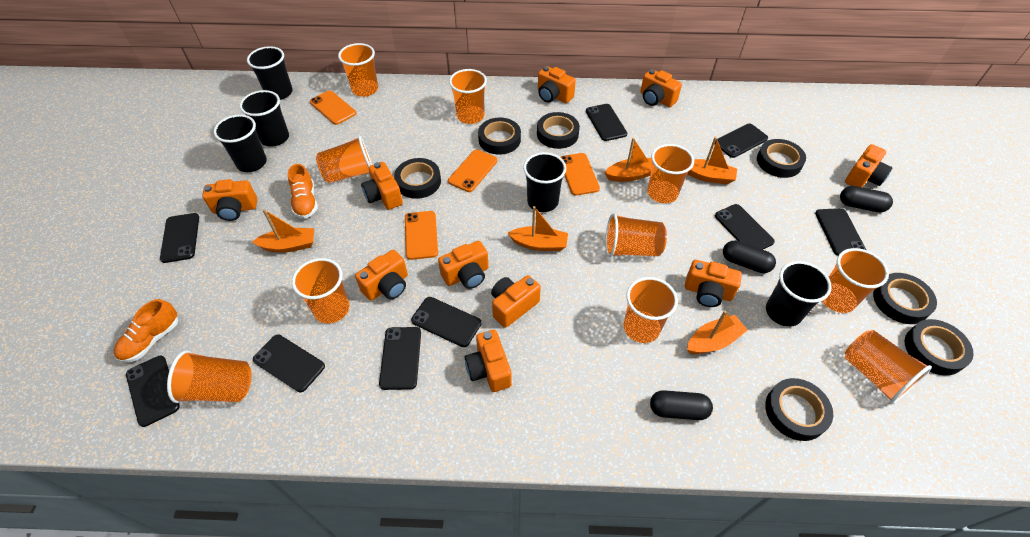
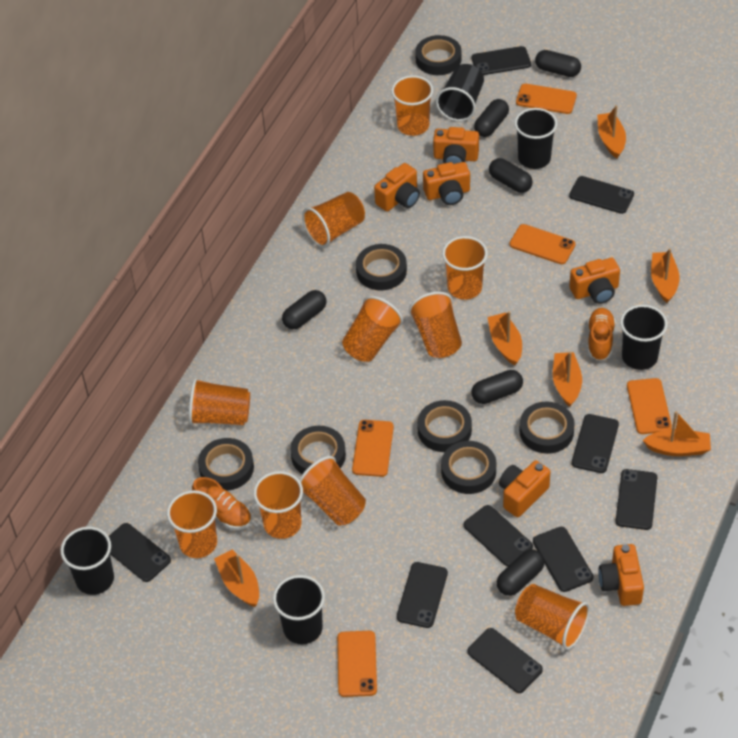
black capsule: 3 -> 6
orange boat: 5 -> 6
orange camera: 10 -> 6
orange phone: 4 -> 5

